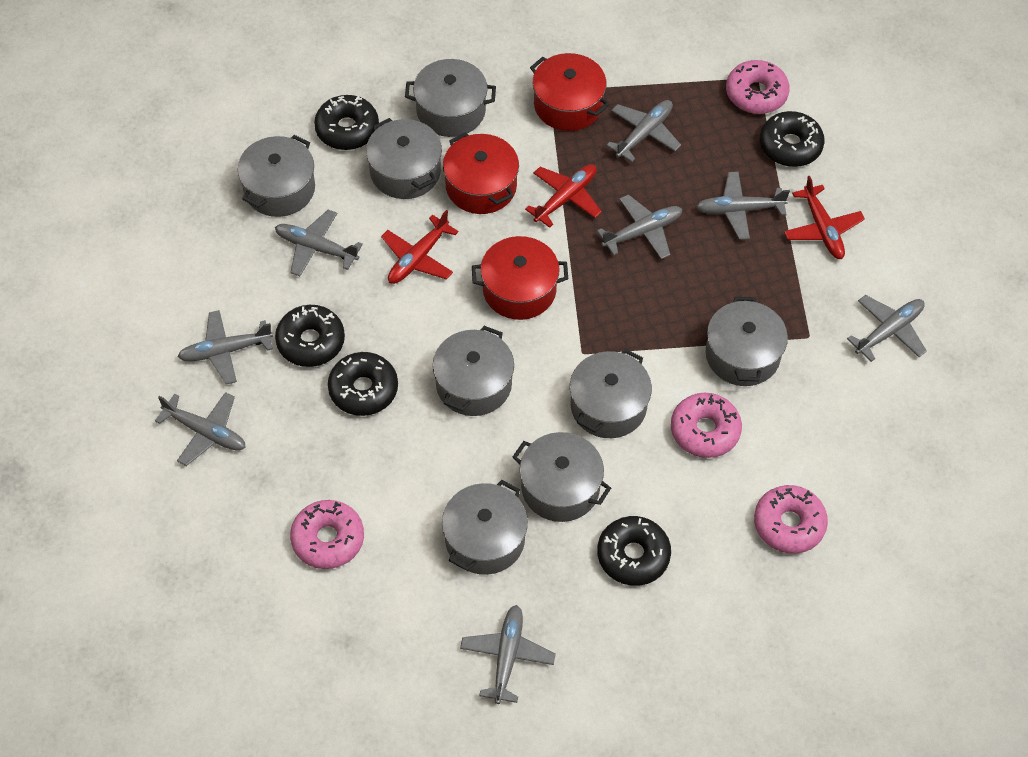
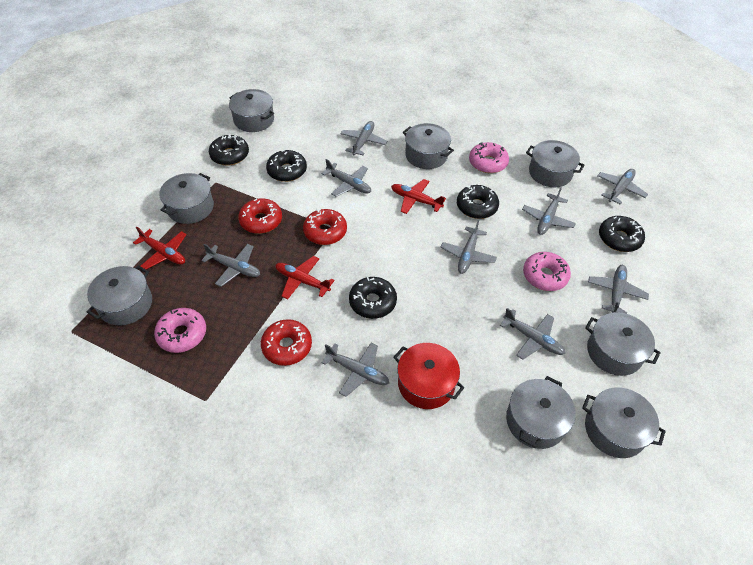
grey plane: 8 -> 9
pink donut: 4 -> 3
red donut: 0 -> 3
red pot: 3 -> 1

